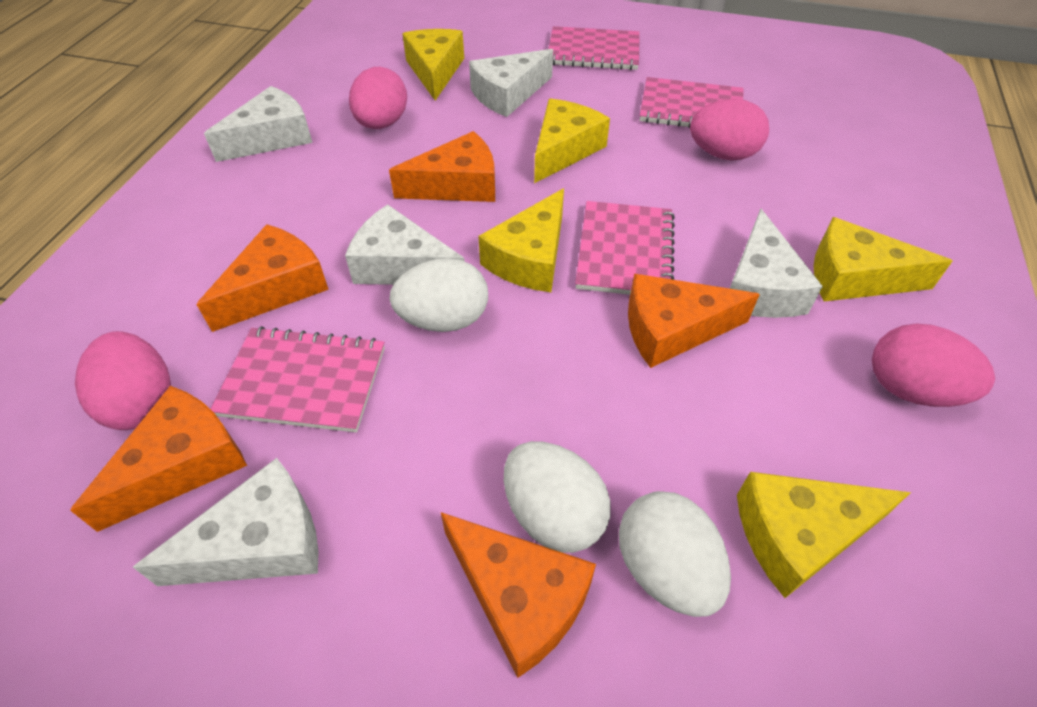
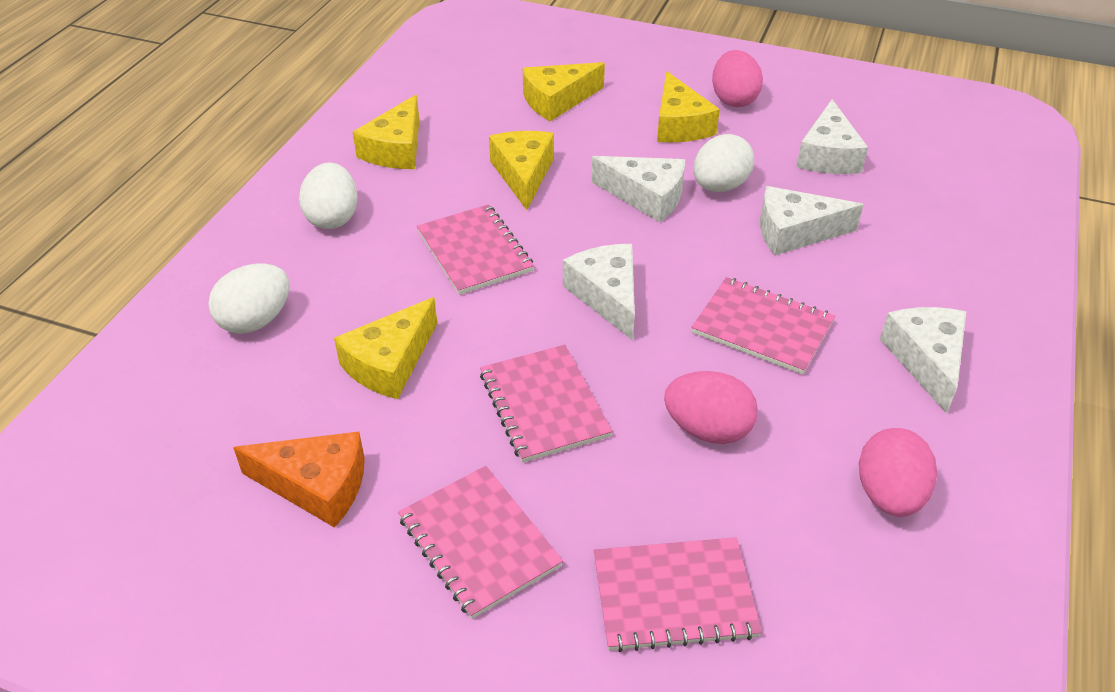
orange cheese: 5 -> 1
pink egg: 4 -> 3
pink notebook: 4 -> 5

